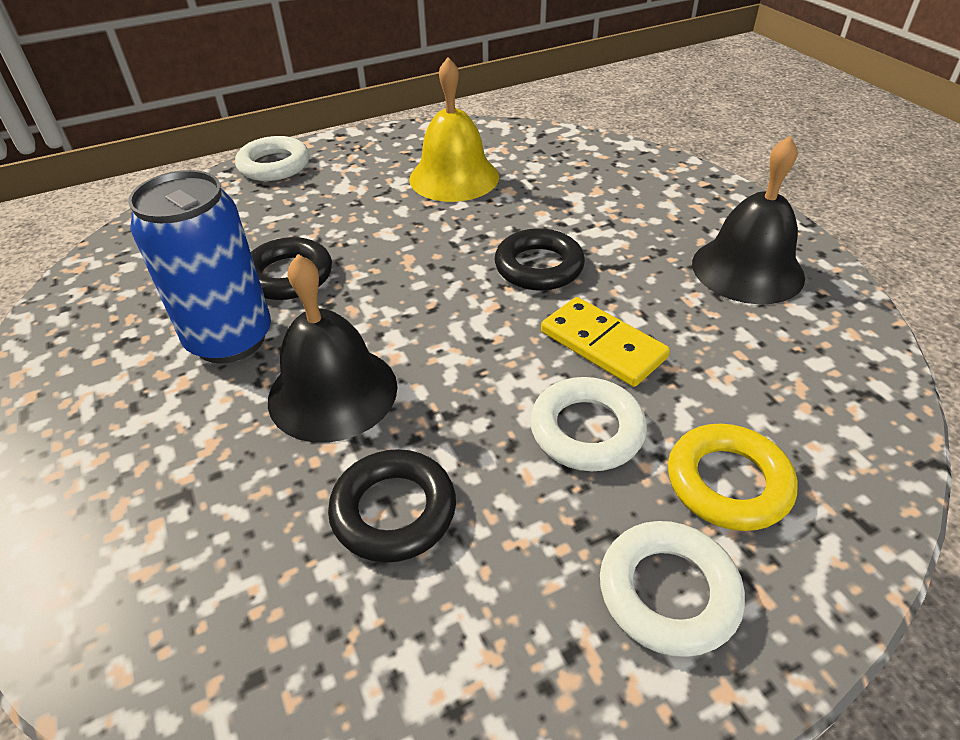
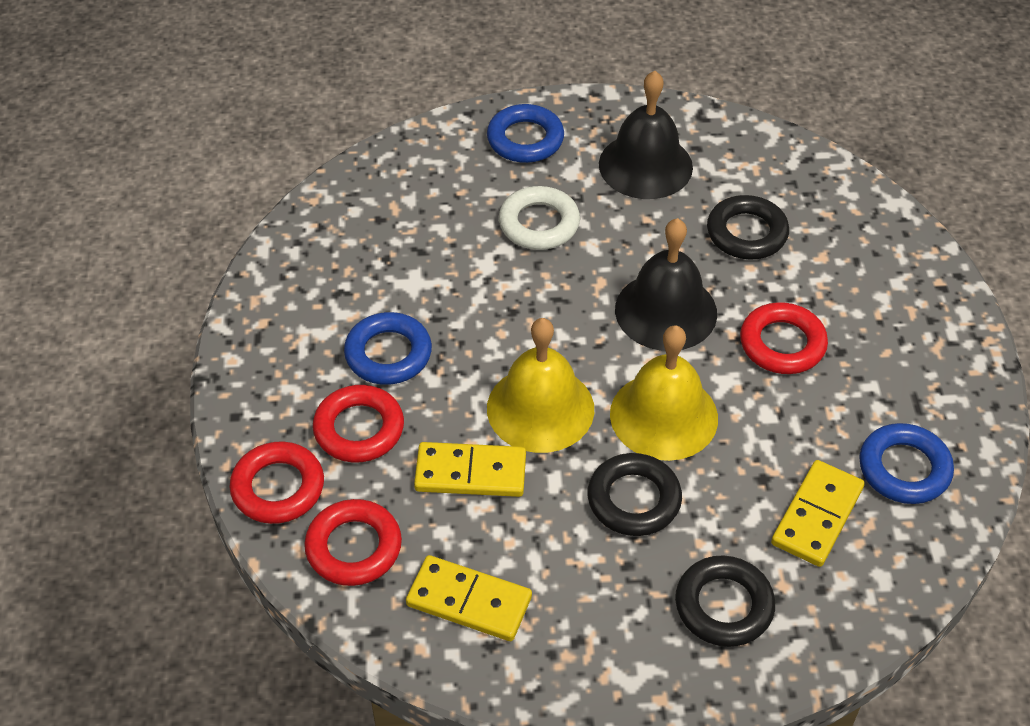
blue can: 1 -> 0
blue ring: 0 -> 3
red ring: 0 -> 4
white ring: 3 -> 1
yellow bell: 1 -> 2
yellow domino: 1 -> 3
yellow ring: 1 -> 0

